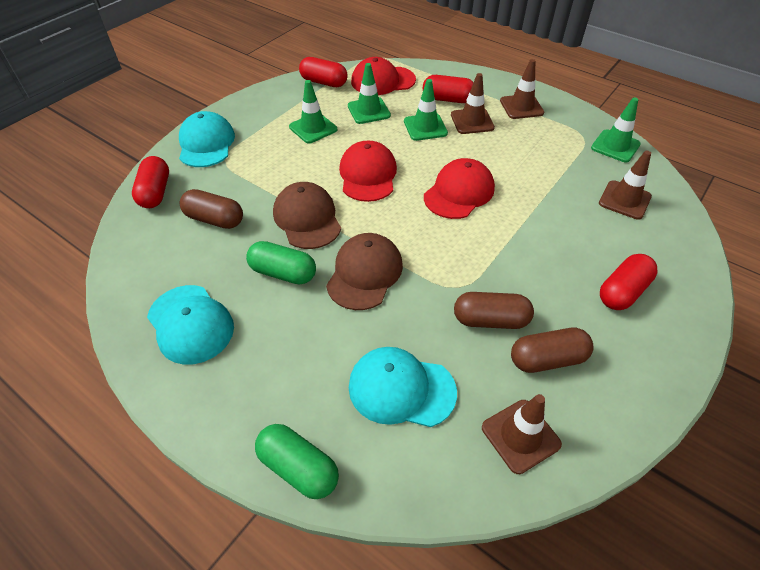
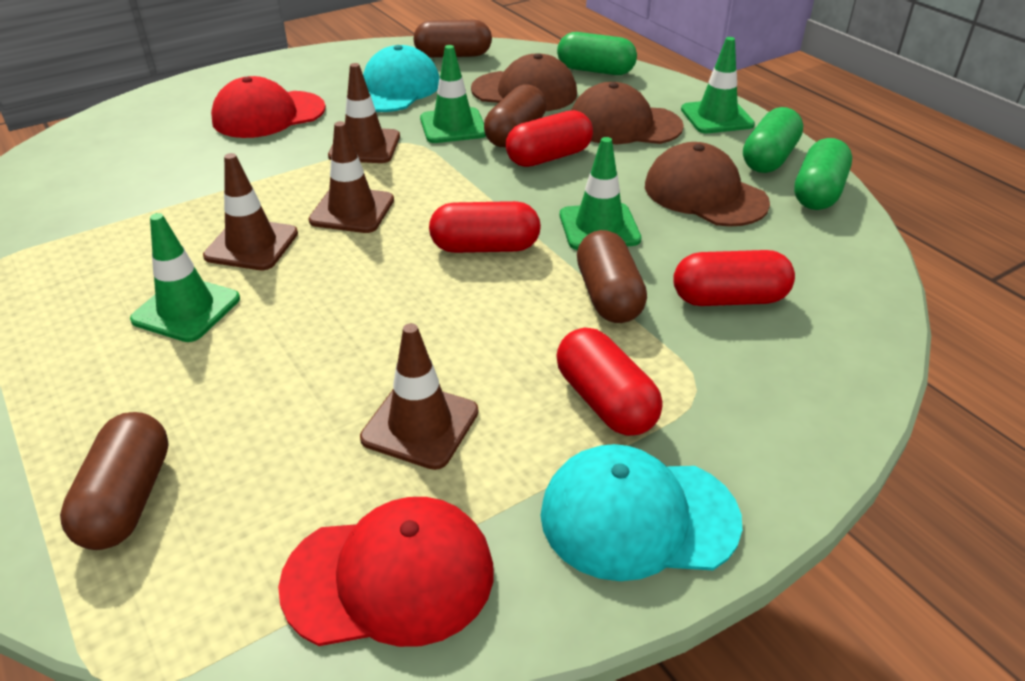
brown cap: 2 -> 3
brown capsule: 3 -> 4
green capsule: 2 -> 3
red cap: 3 -> 2
turquoise cap: 3 -> 2

